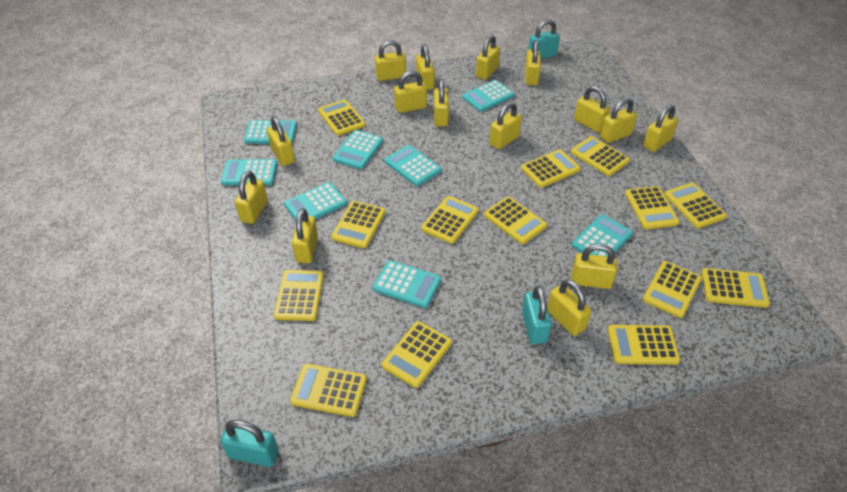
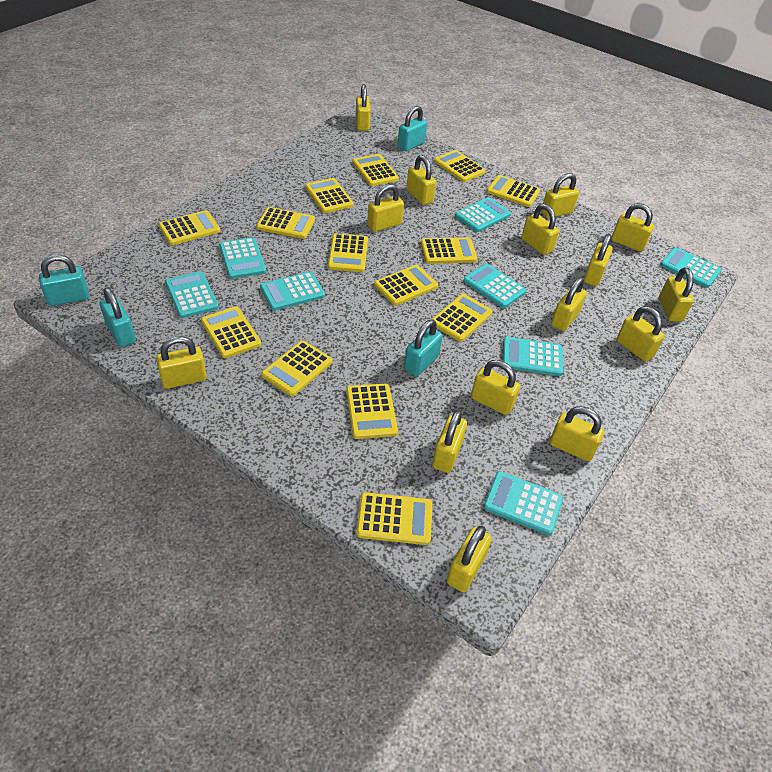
turquoise padlock: 3 -> 4

